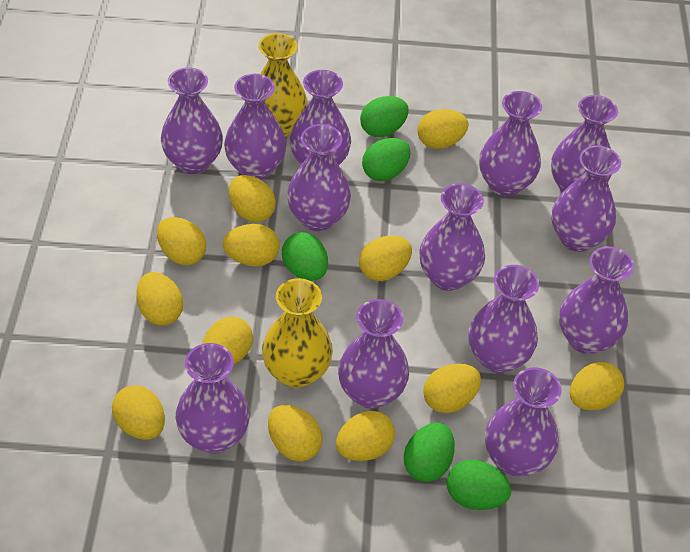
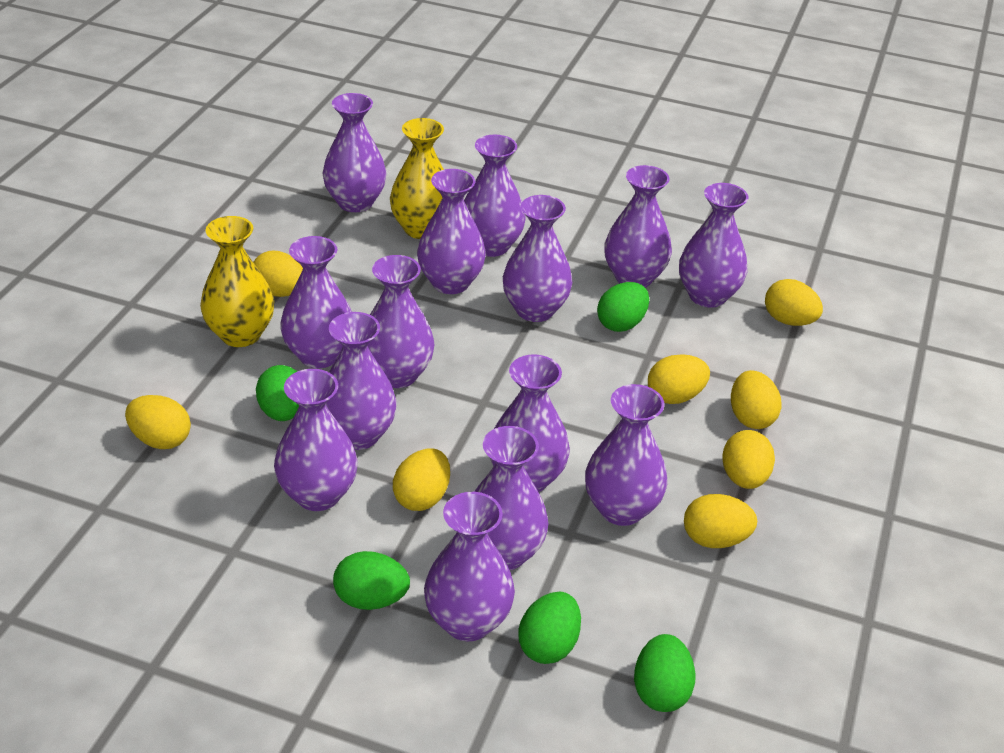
purple vase: 13 -> 14
yellow egg: 12 -> 8

